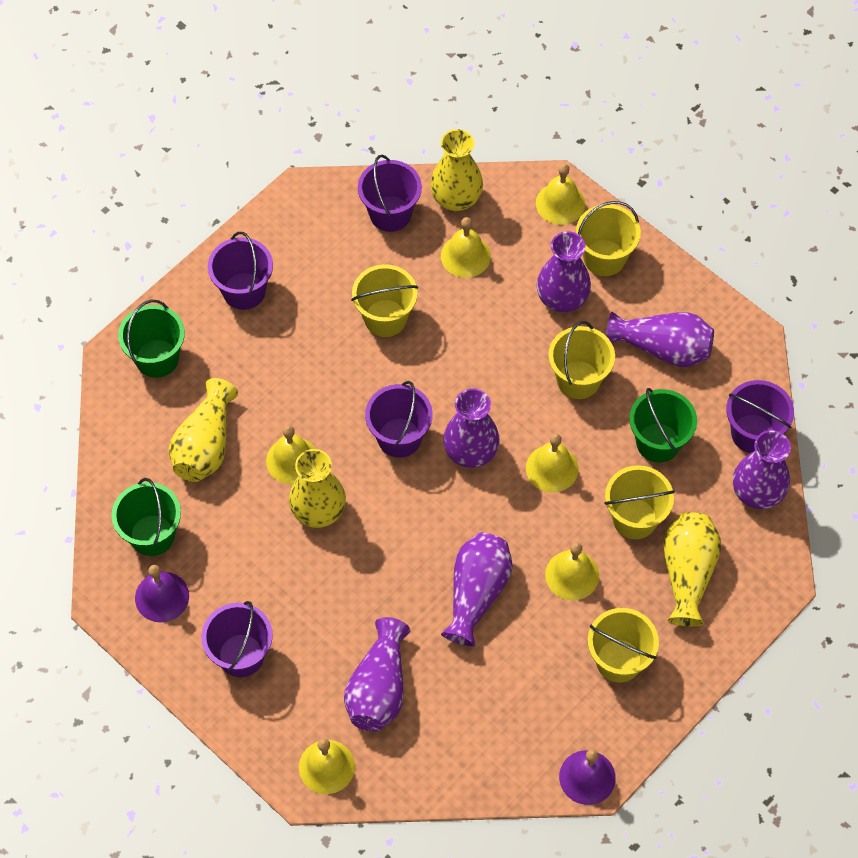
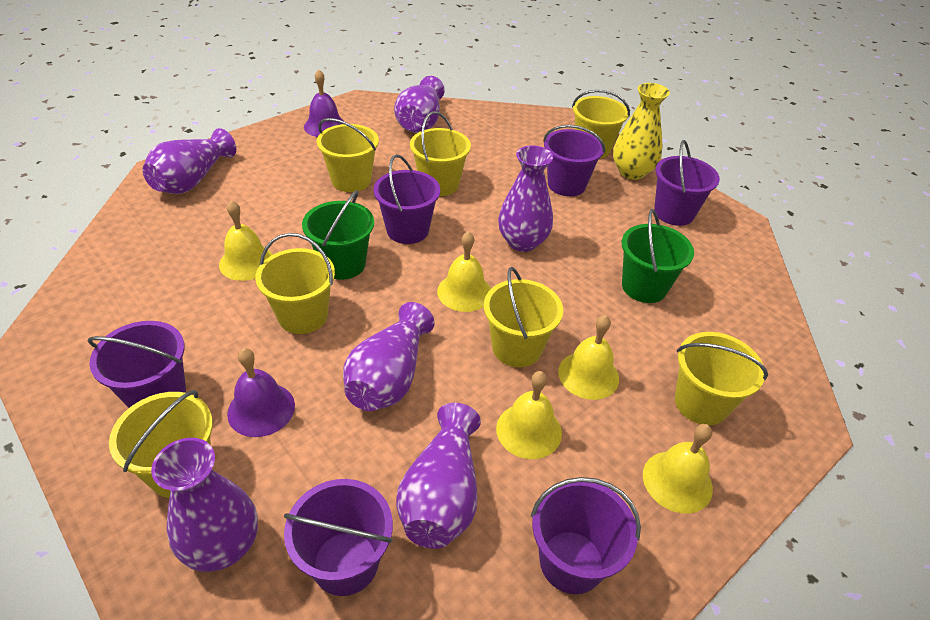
green bucket: 3 -> 2
purple bucket: 5 -> 6
yellow bell: 6 -> 5
yellow bucket: 5 -> 7
yellow vase: 4 -> 1

